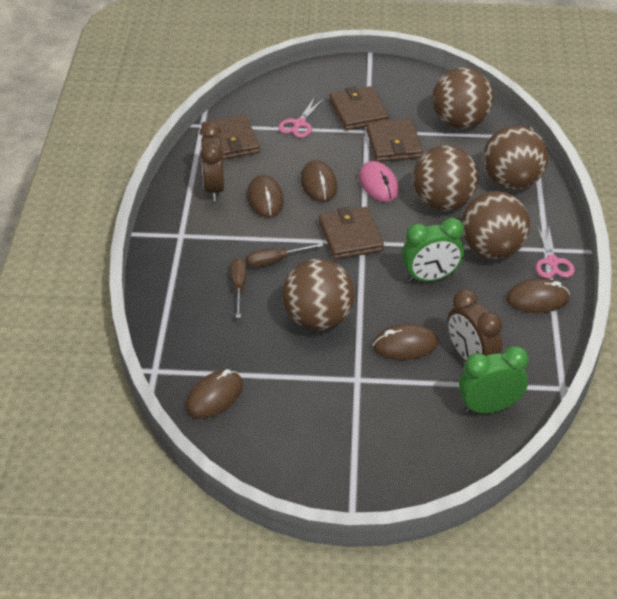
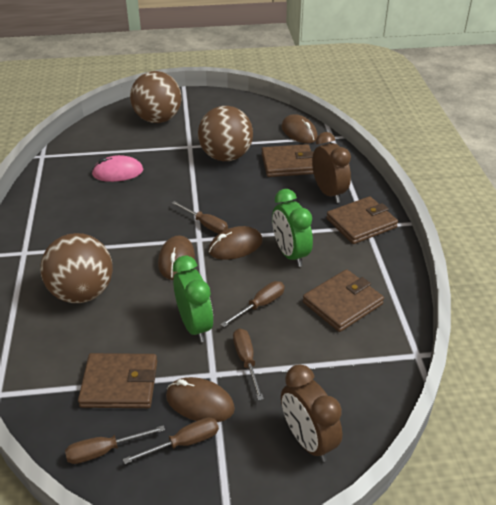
brown ball: 5 -> 3
brown mouse: 5 -> 4
brown screwdriver: 2 -> 5
pink scissors: 2 -> 0

